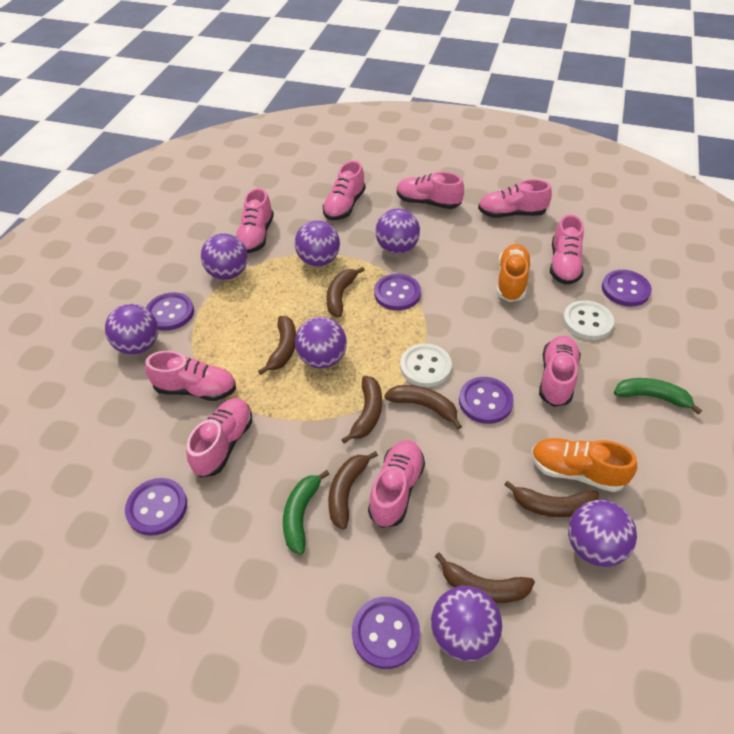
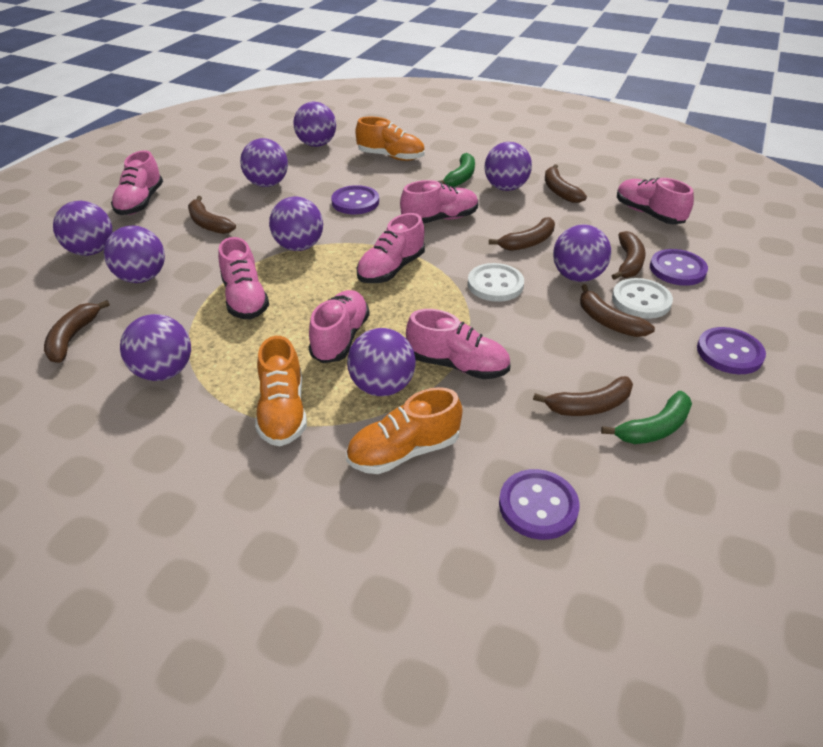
orange shoe: 2 -> 3
pink shoe: 9 -> 7
purple ball: 7 -> 9
purple button: 6 -> 4

